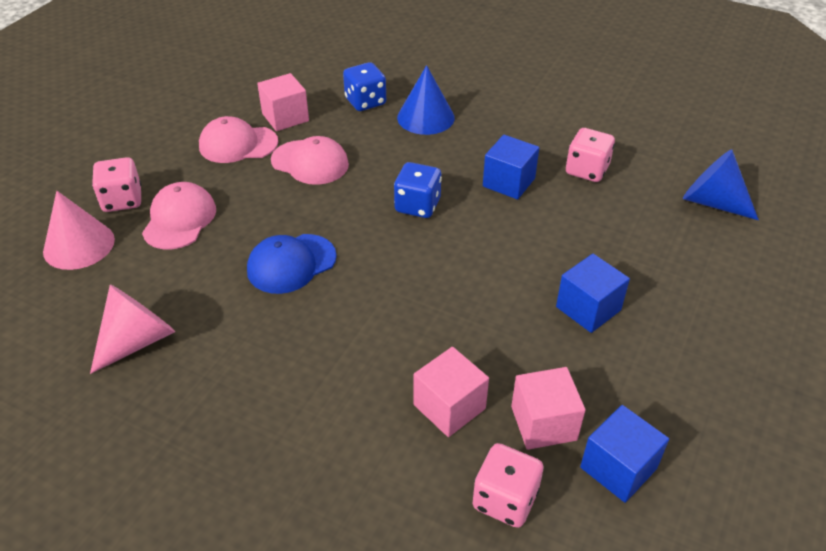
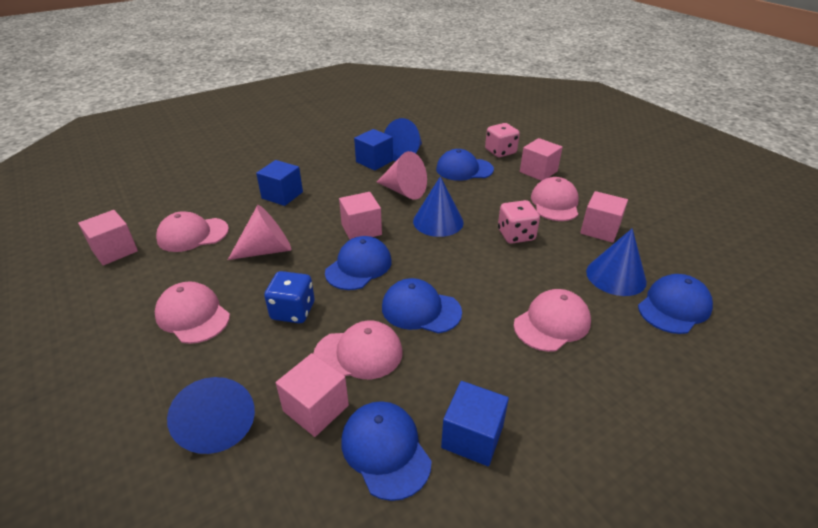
blue cap: 1 -> 5
blue cone: 2 -> 4
blue dice: 2 -> 1
pink cap: 3 -> 5
pink cube: 3 -> 5
pink dice: 3 -> 2

